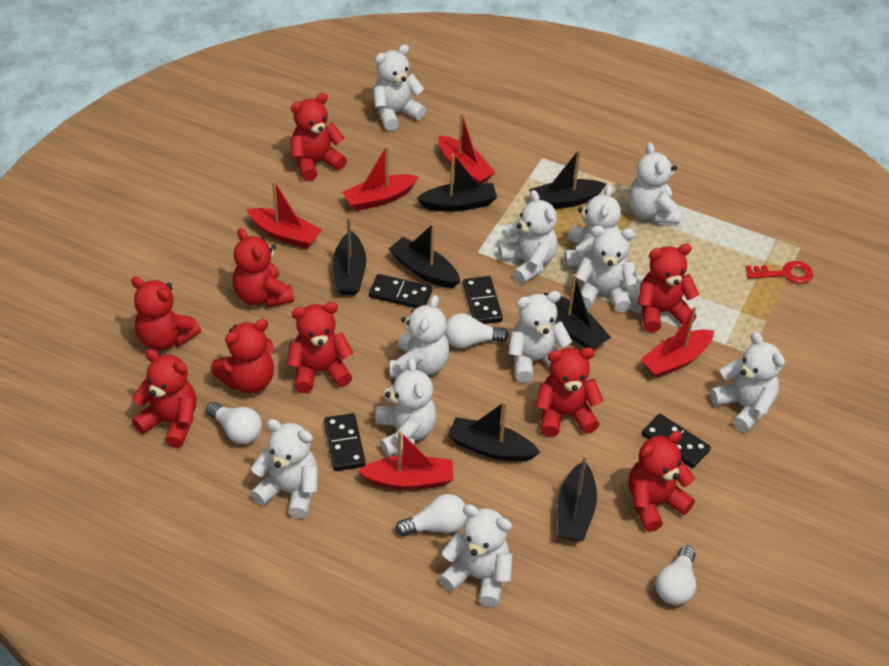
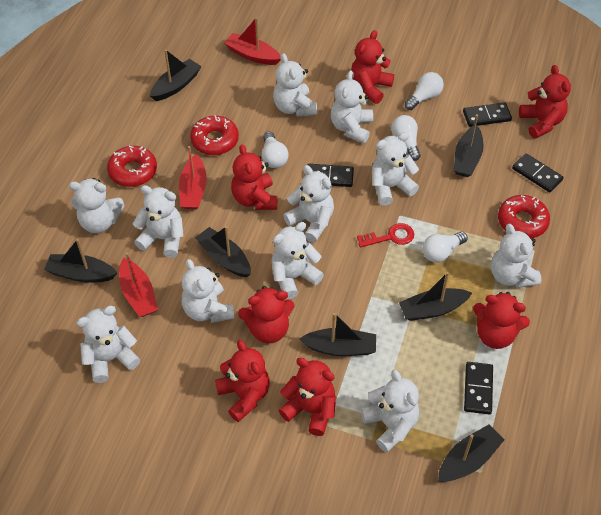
red boat: 5 -> 3
red donut: 0 -> 3
red teddy bear: 9 -> 7

